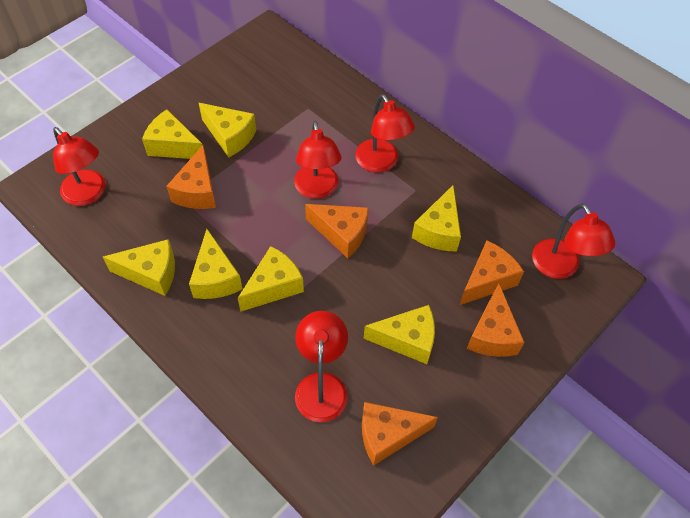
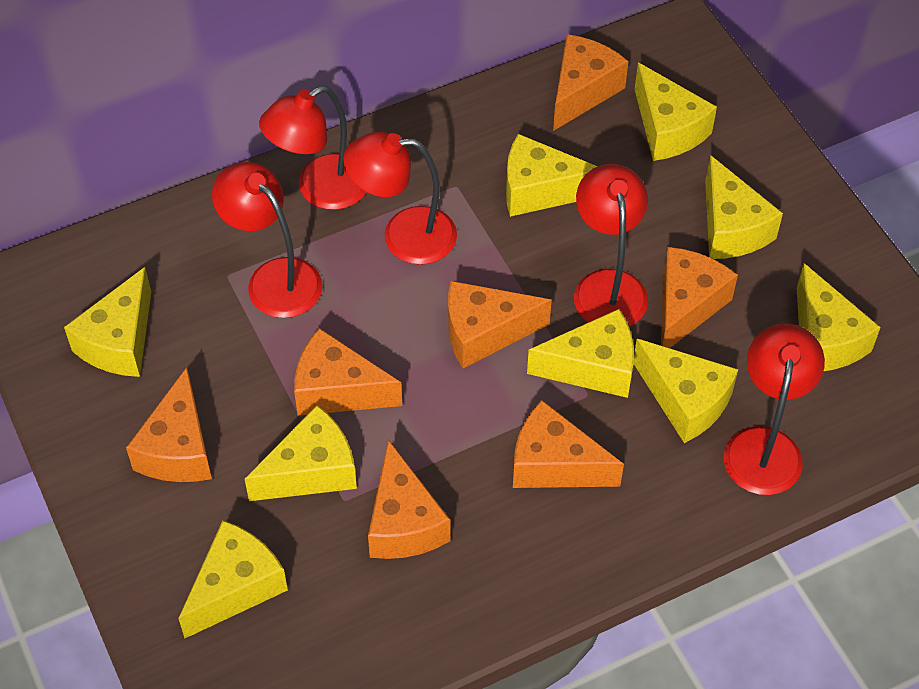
orange cheese: 5 -> 7
yellow cheese: 7 -> 9

